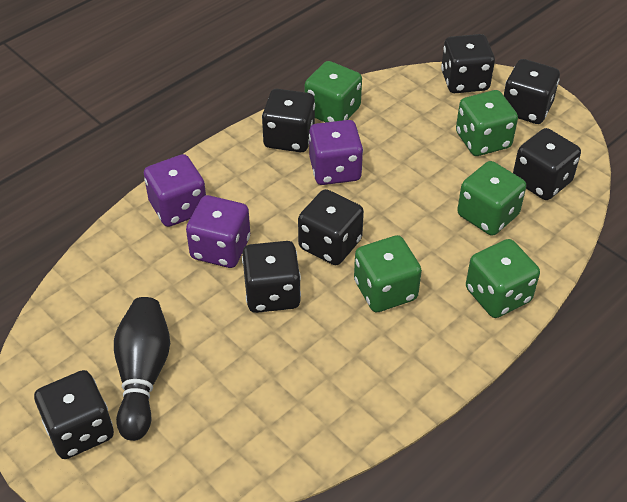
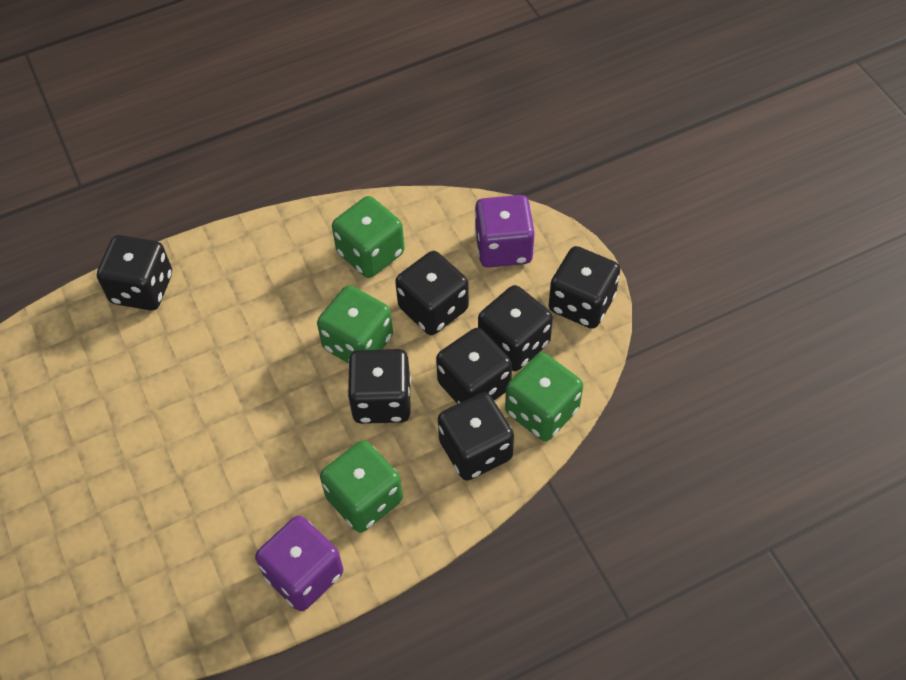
black bowling pin: 1 -> 0
green dice: 5 -> 4
purple dice: 3 -> 2

